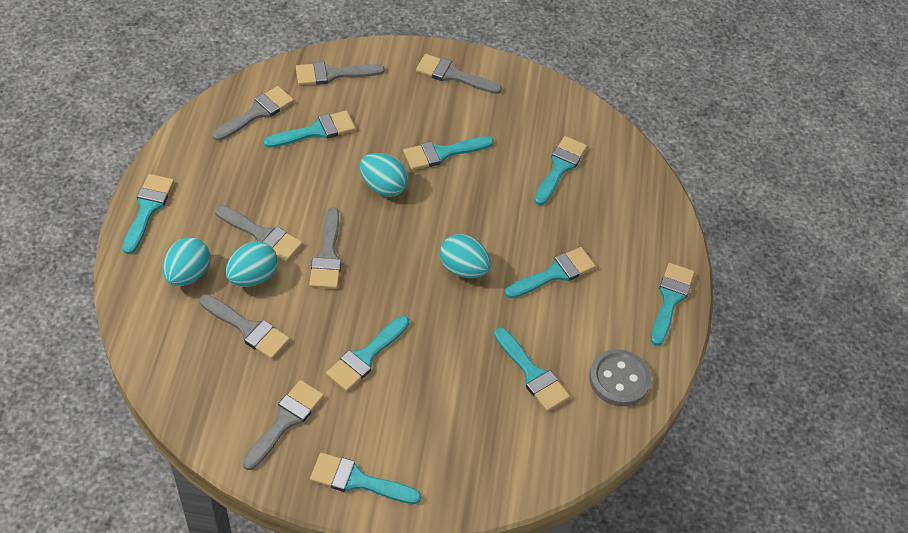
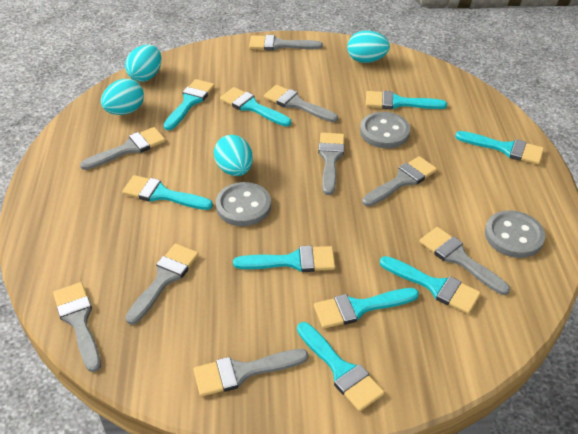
grey brush: 7 -> 9
grey button: 1 -> 3

